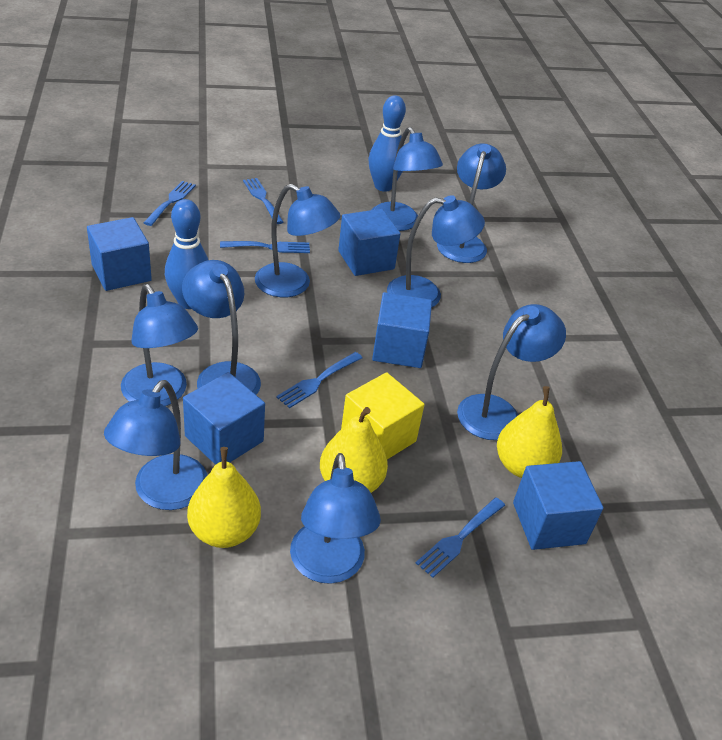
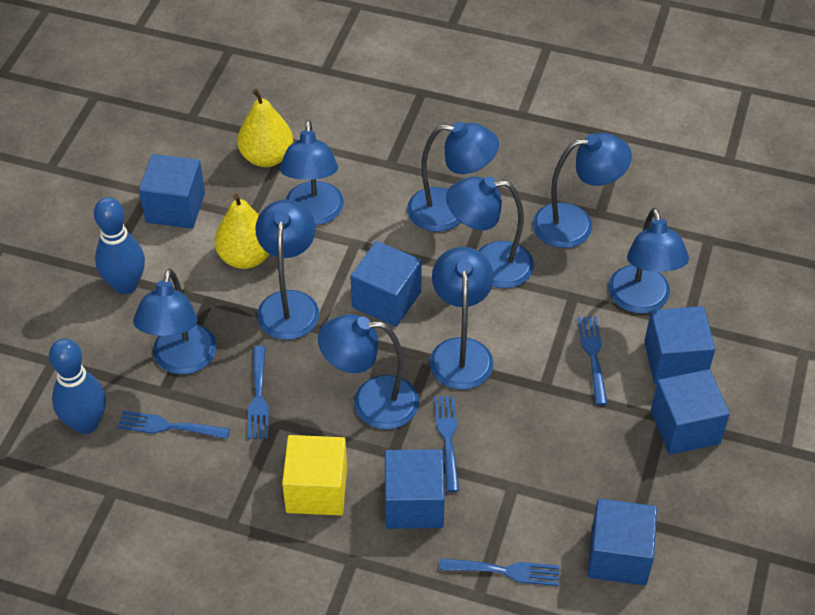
blue cube: 5 -> 6
yellow pear: 3 -> 2

